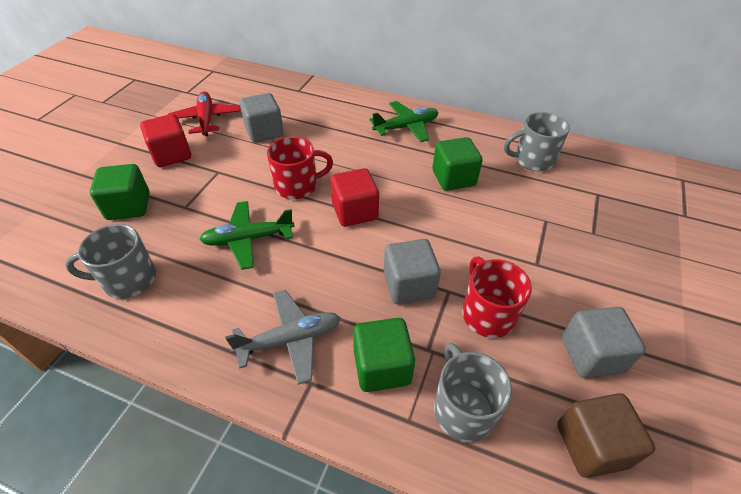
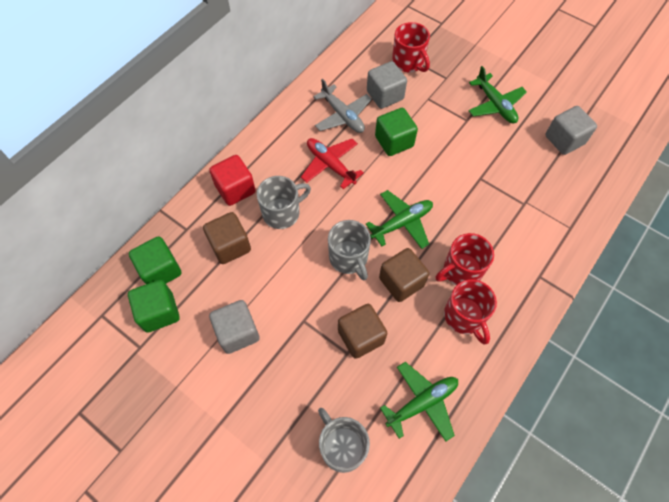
brown cube: 1 -> 3
green plane: 2 -> 3
red cube: 2 -> 1
red mug: 2 -> 3

